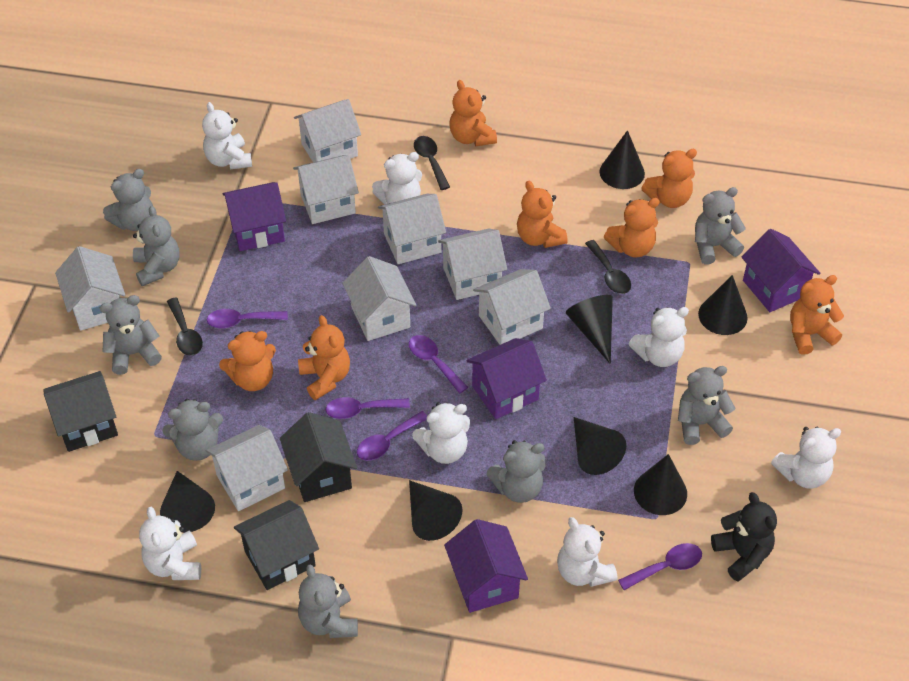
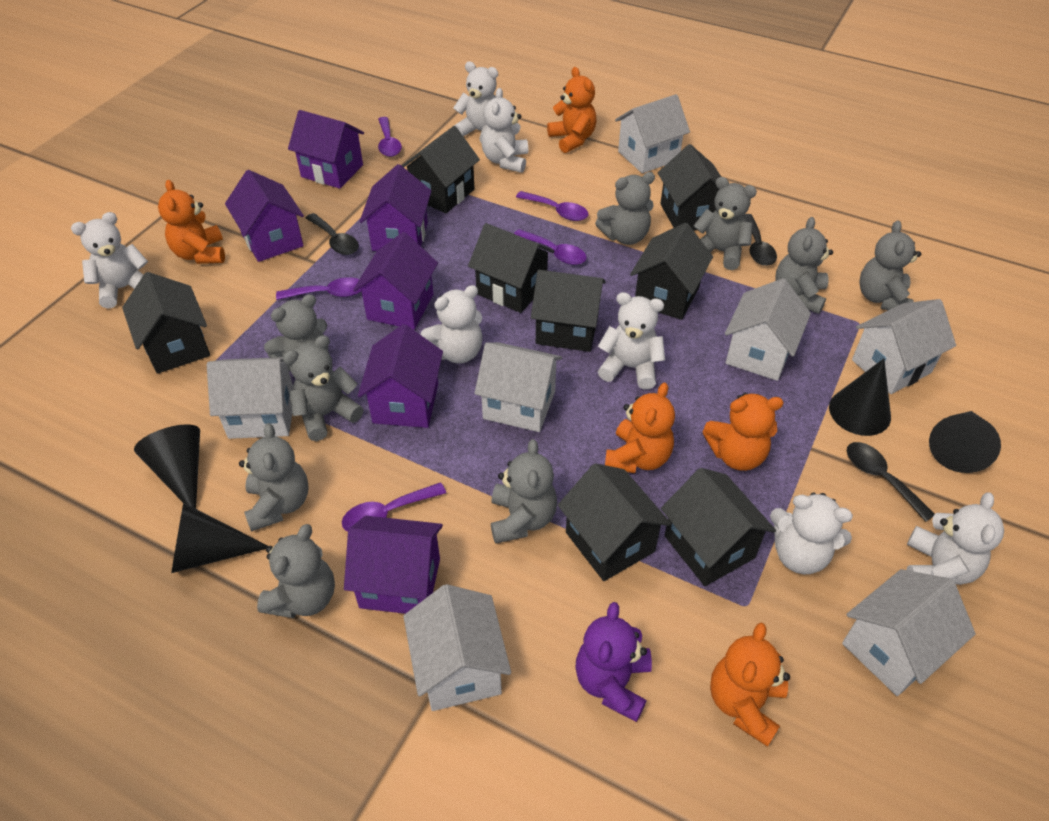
black cone: 7 -> 4
black house: 3 -> 8
black teddy bear: 1 -> 0
grey teddy bear: 8 -> 9
orange teddy bear: 7 -> 5
purple house: 4 -> 6
purple teddy bear: 0 -> 1
white house: 8 -> 7

